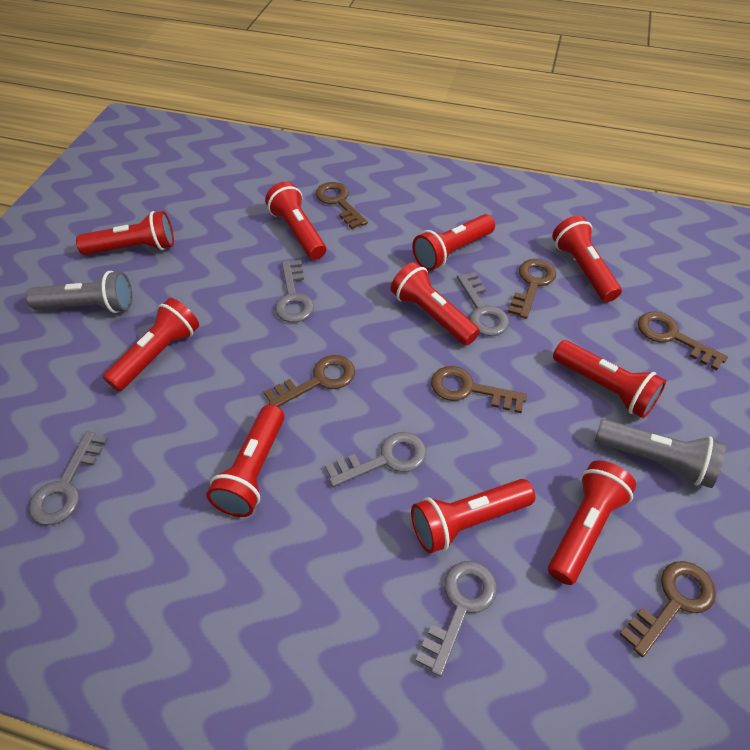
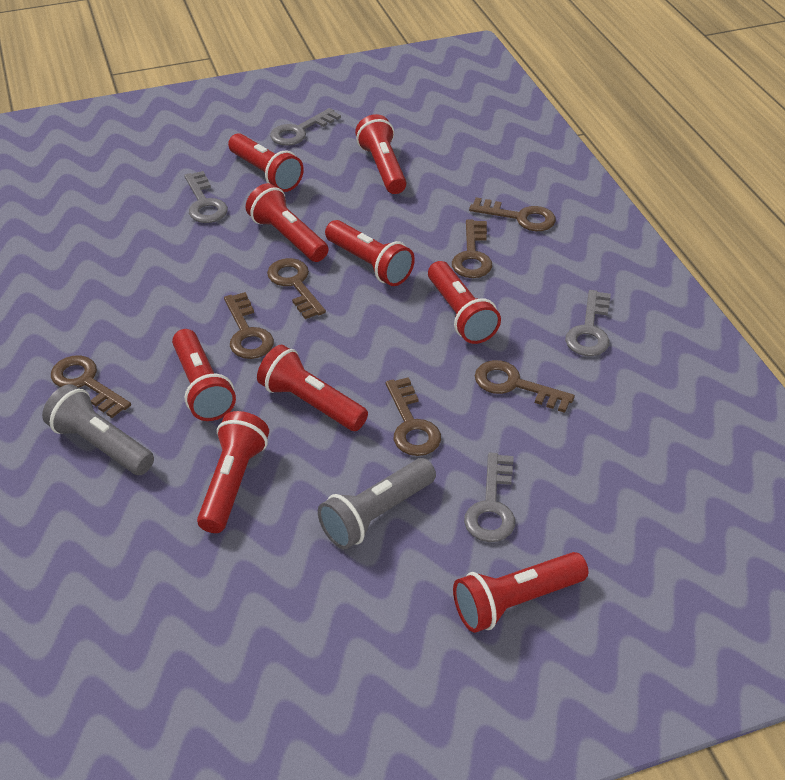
brown key: 6 -> 7
grey key: 5 -> 4
red flashlight: 10 -> 9

